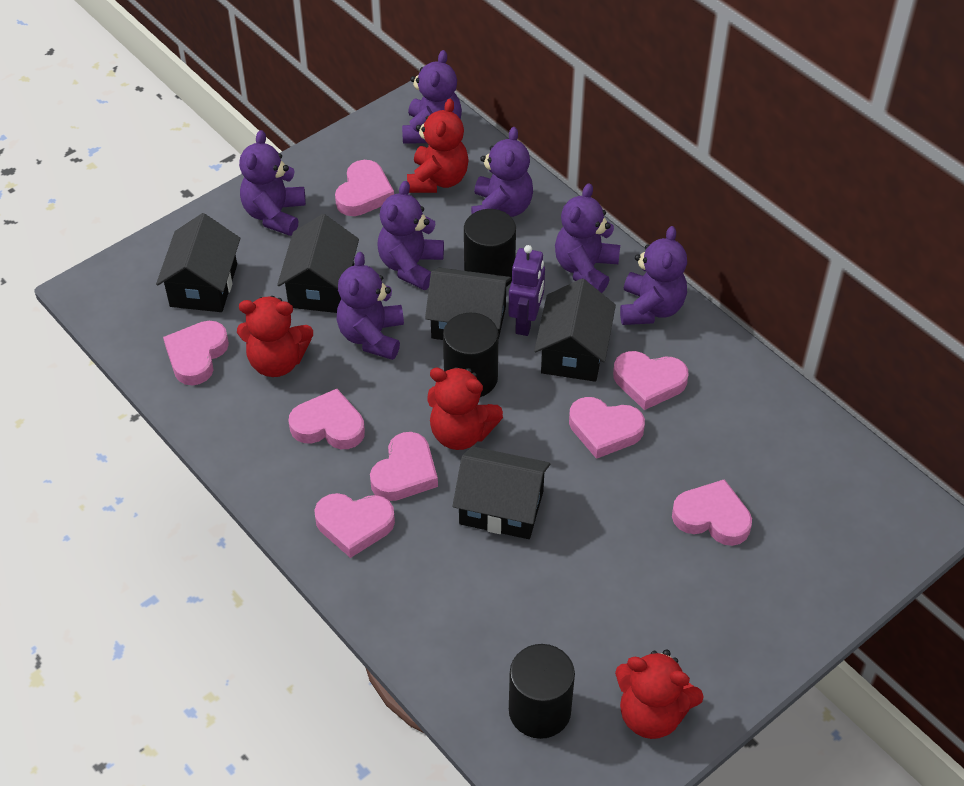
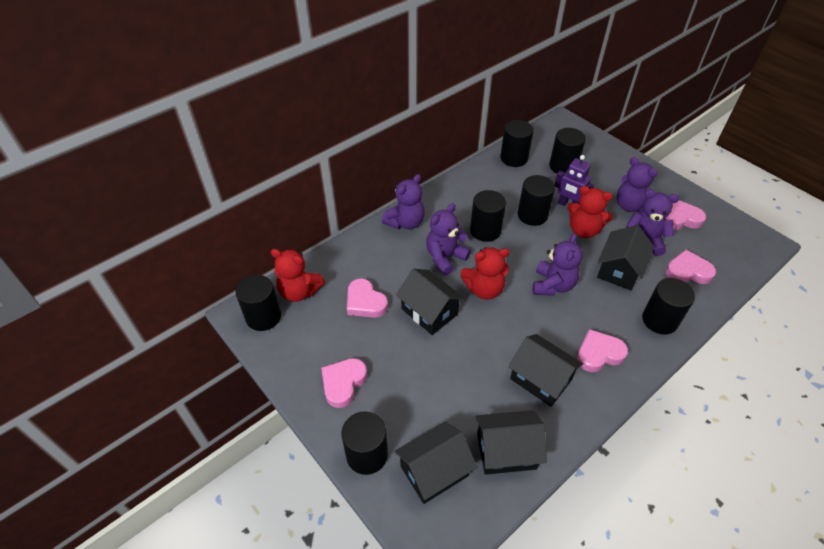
black cylinder: 3 -> 7
pink heart: 8 -> 5
purple teddy bear: 7 -> 5
red teddy bear: 4 -> 3

